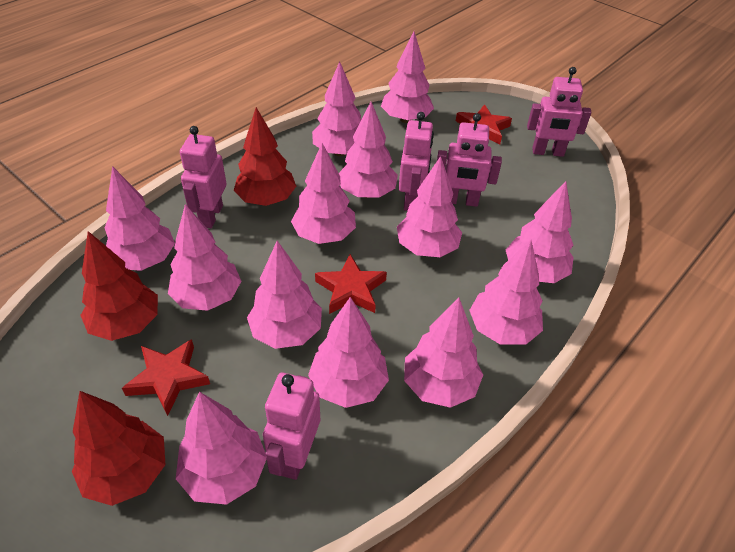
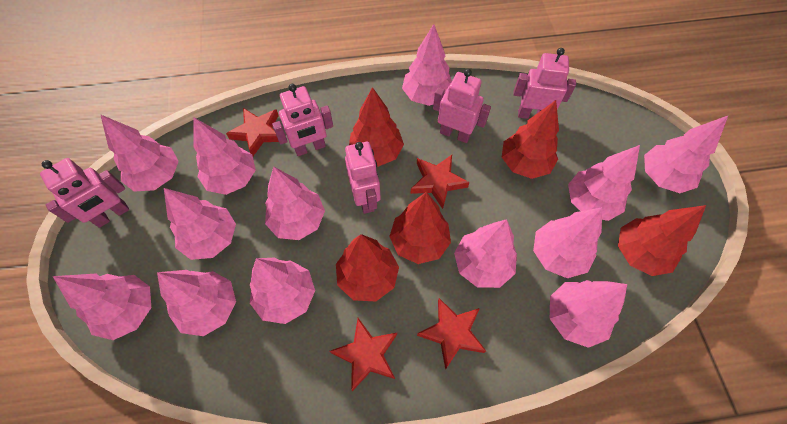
red star: 3 -> 4
red tree: 3 -> 5

